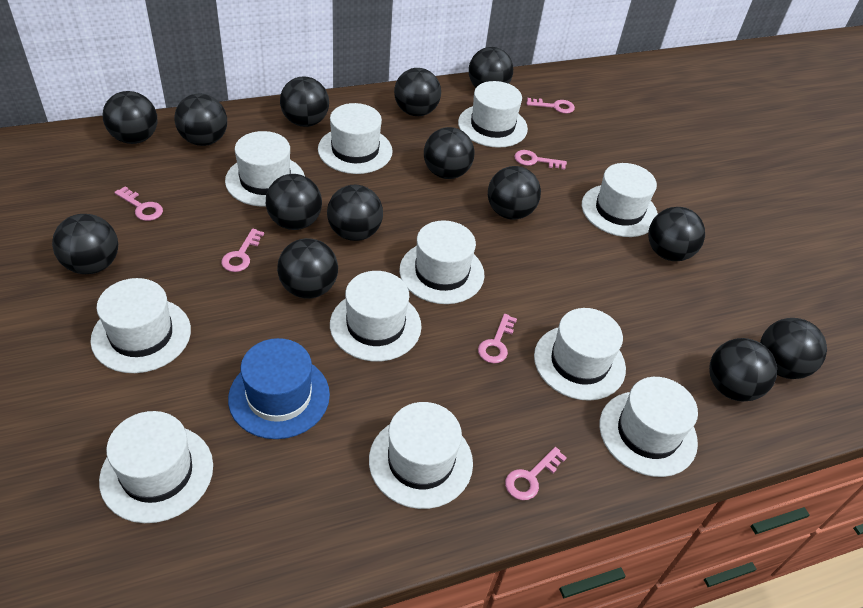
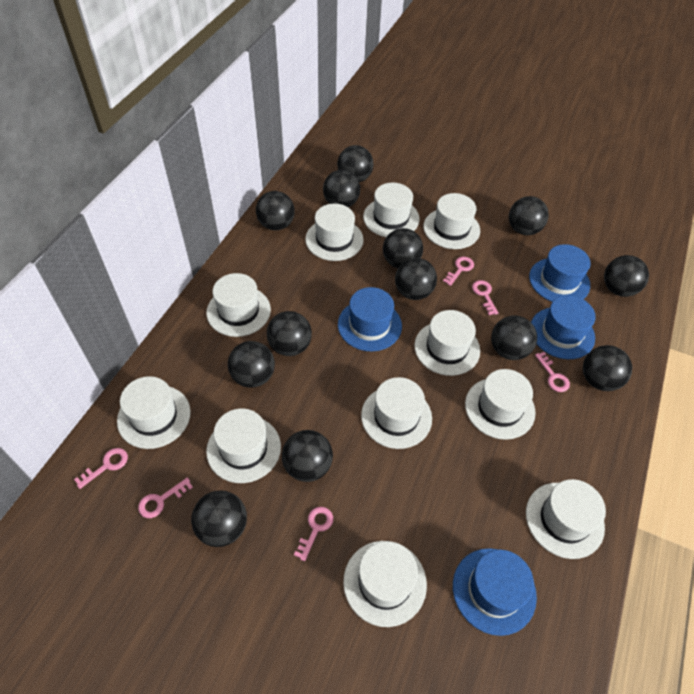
black ball: 14 -> 13
blue hat: 1 -> 4

